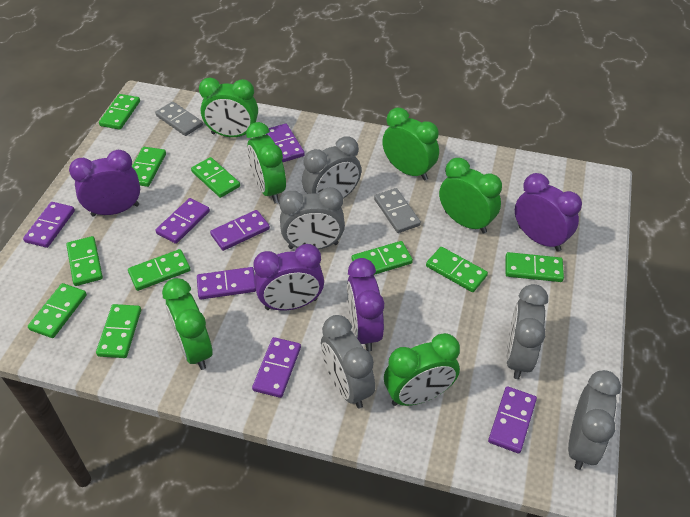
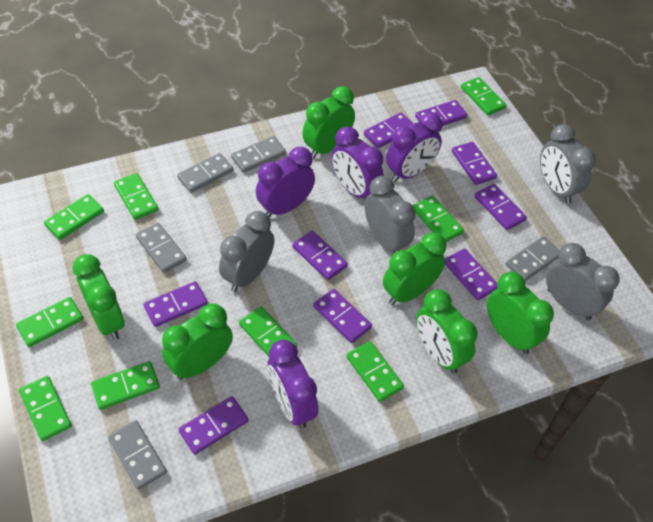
green domino: 10 -> 9
grey clock: 5 -> 4
grey domino: 2 -> 5
purple domino: 7 -> 9

